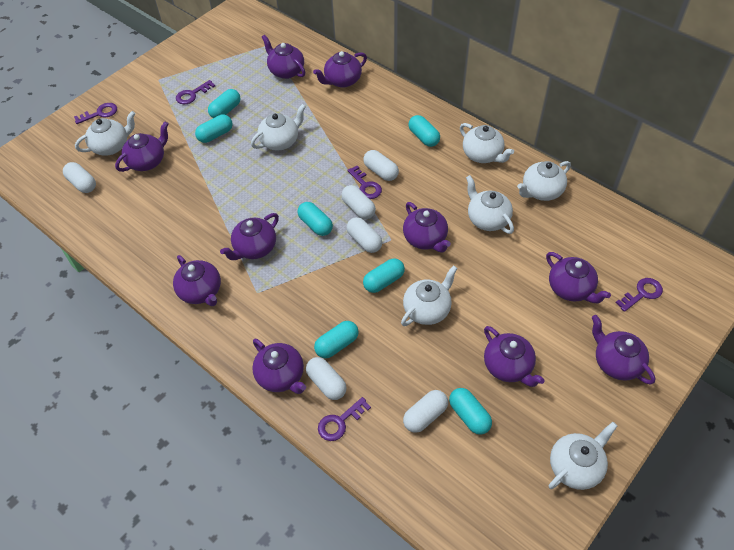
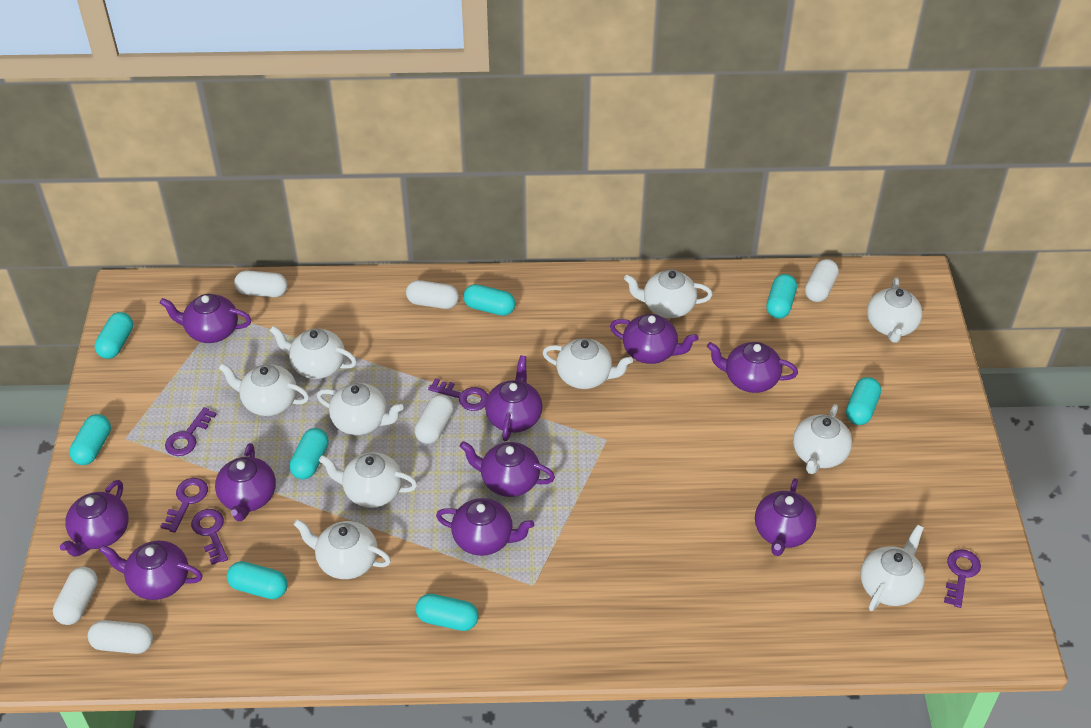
turquoise capsule: 7 -> 8
white teapot: 7 -> 10

